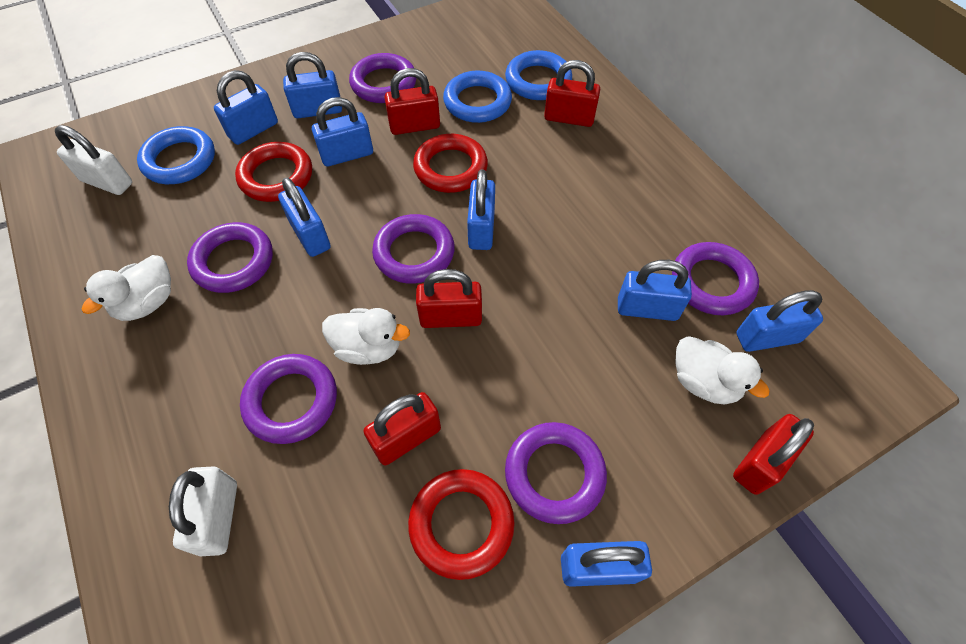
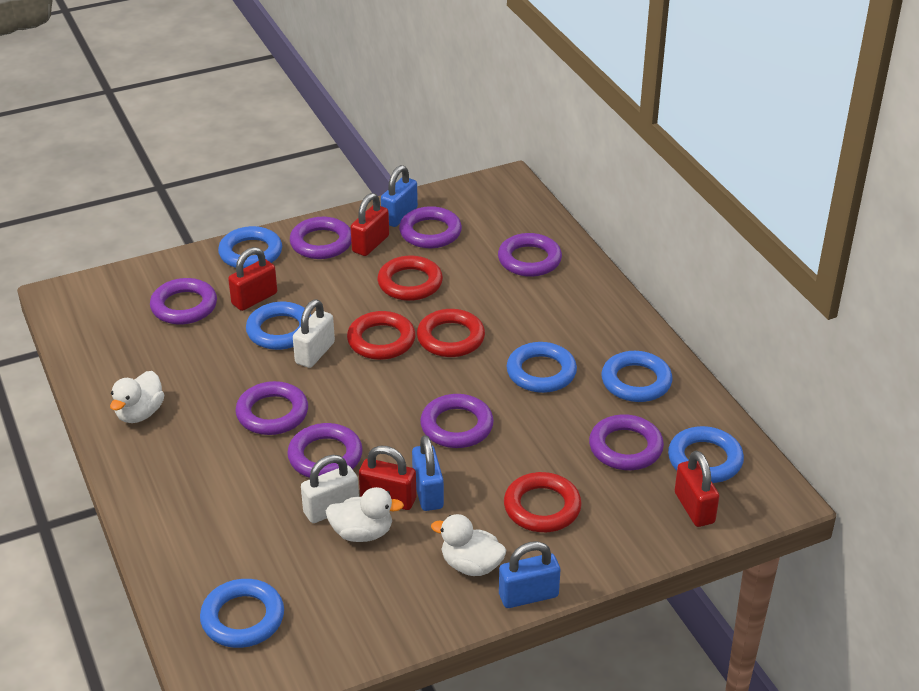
blue padlock: 8 -> 3
blue ring: 3 -> 6
purple ring: 6 -> 8
red padlock: 5 -> 4
red ring: 3 -> 4

